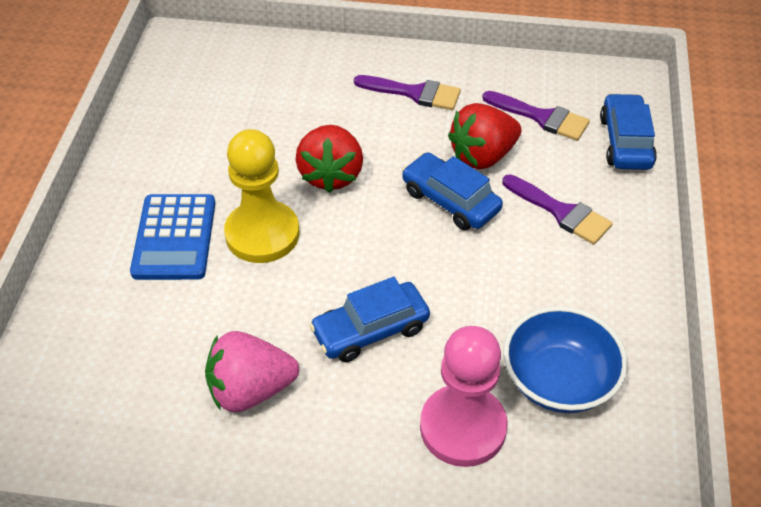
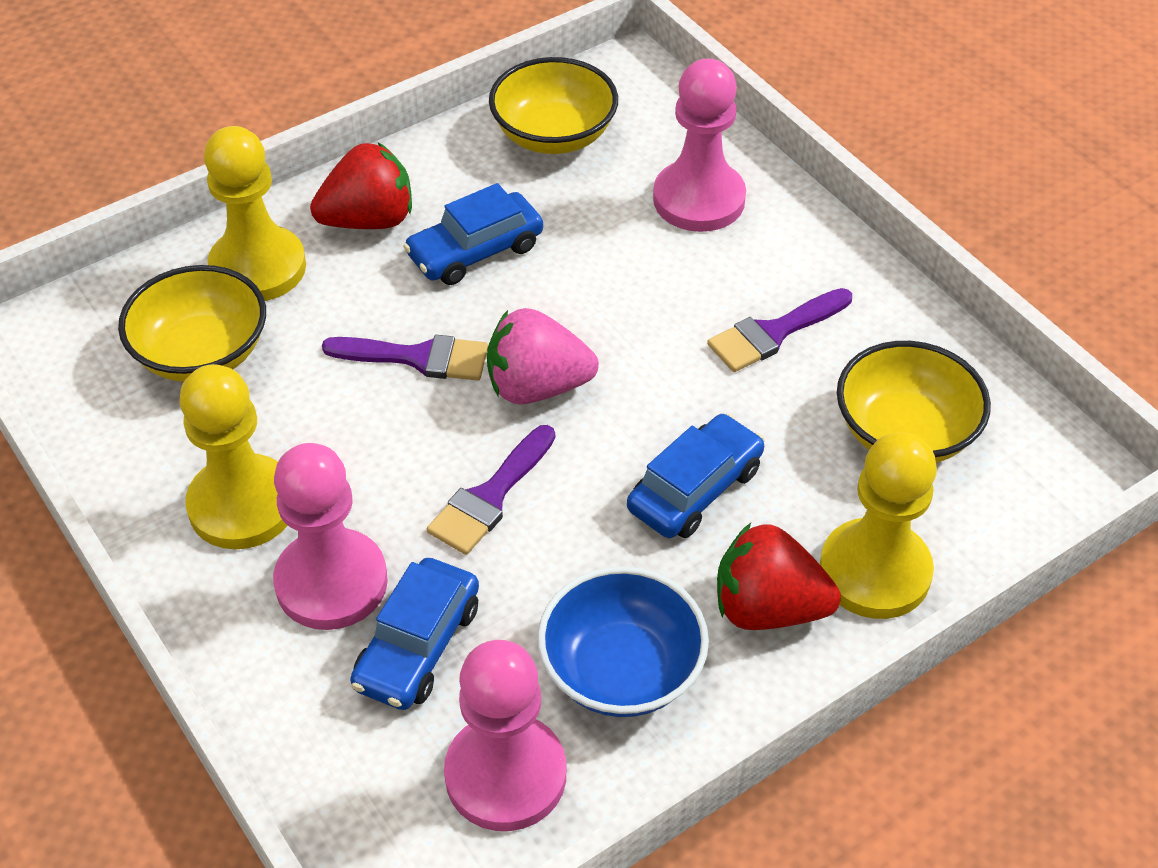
blue calculator: 1 -> 0
pink pawn: 1 -> 3
yellow bowl: 0 -> 3
yellow pawn: 1 -> 3

